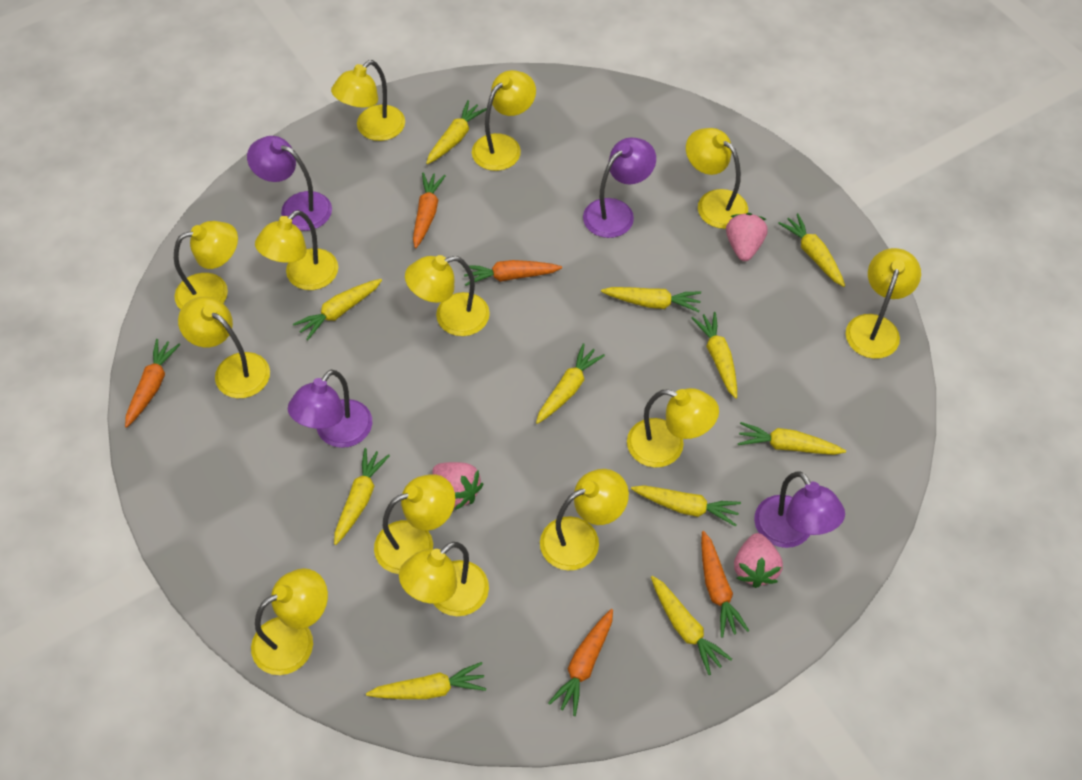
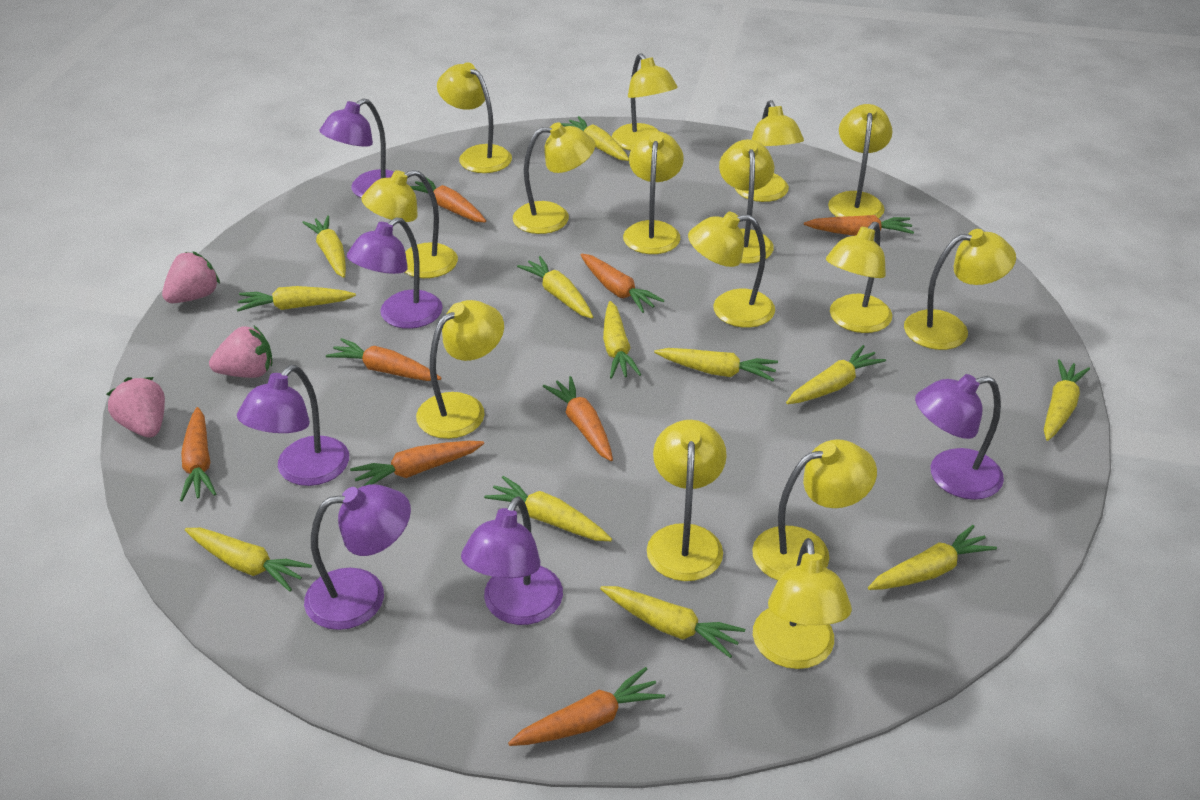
orange carrot: 5 -> 8
purple lamp: 4 -> 6
yellow carrot: 11 -> 12
yellow lamp: 13 -> 15

